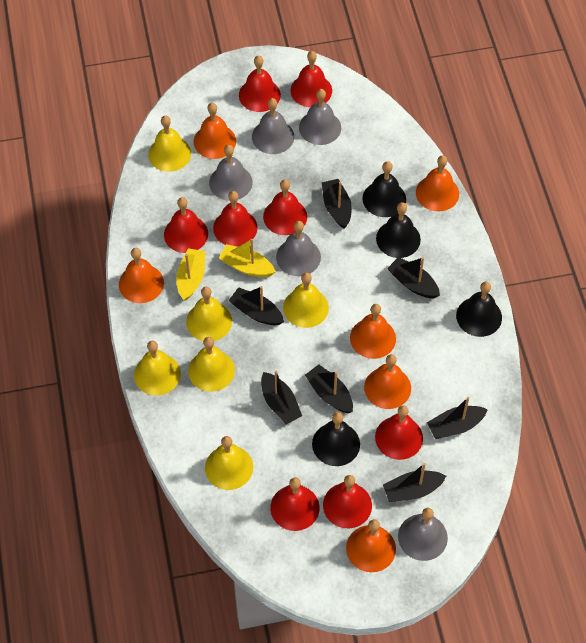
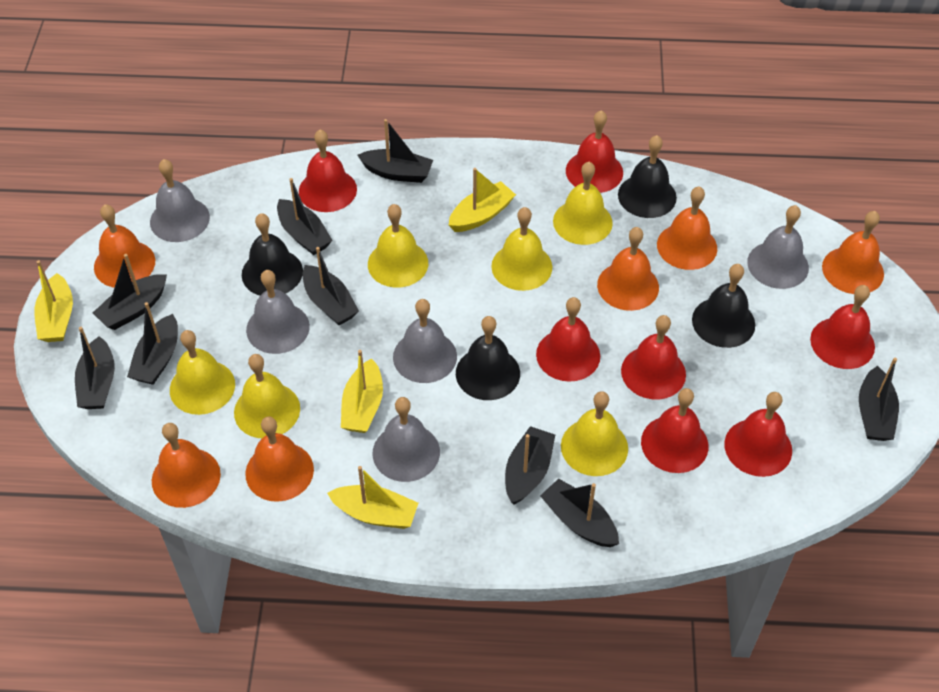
black boat: 7 -> 9
red bell: 8 -> 7
yellow boat: 2 -> 4

